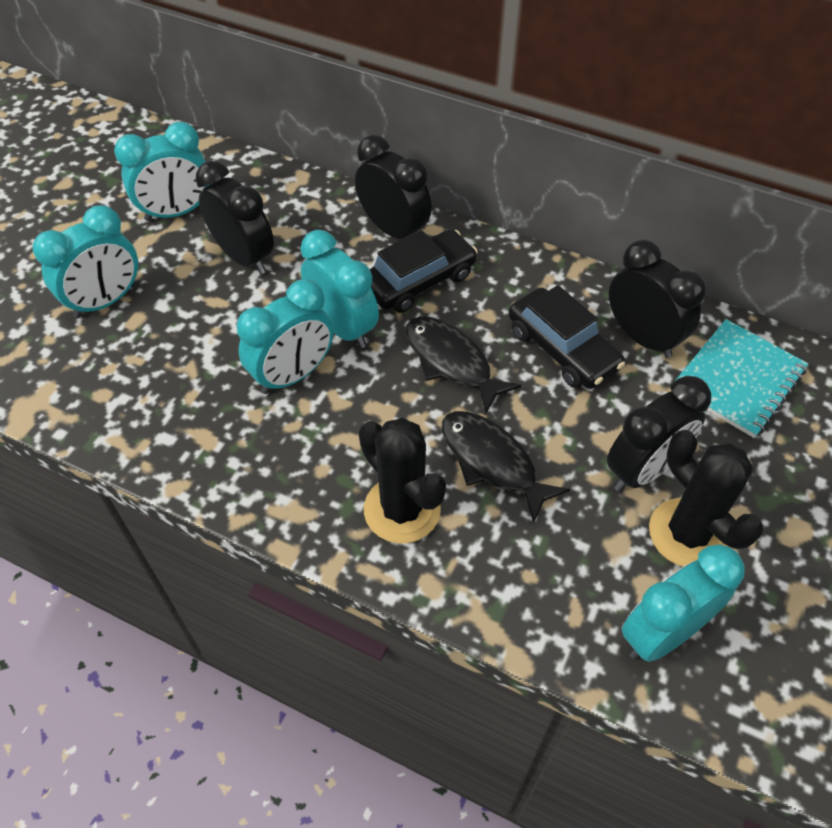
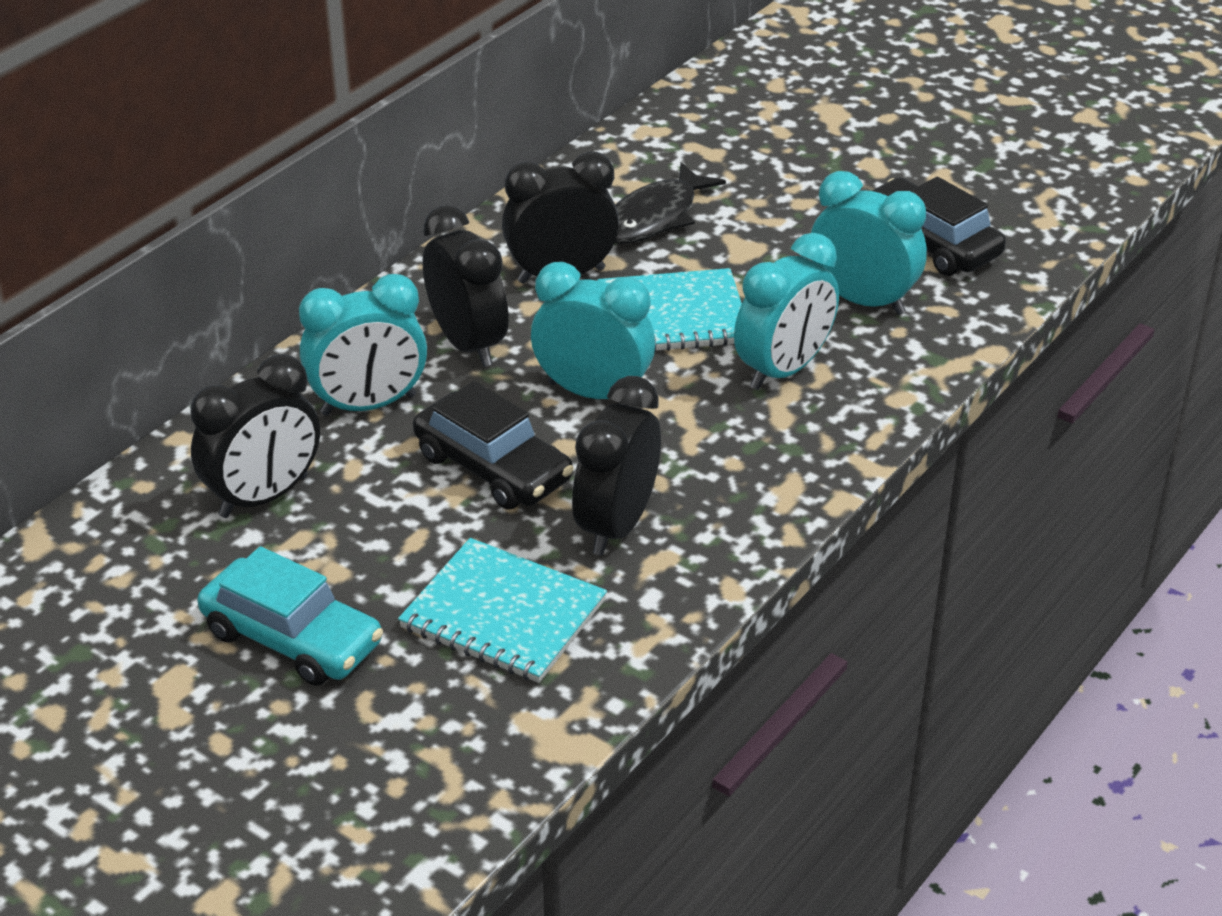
black cactus: 2 -> 0
black fish: 2 -> 1
turquoise car: 0 -> 1
turquoise clock: 5 -> 4
turquoise notebook: 1 -> 2

